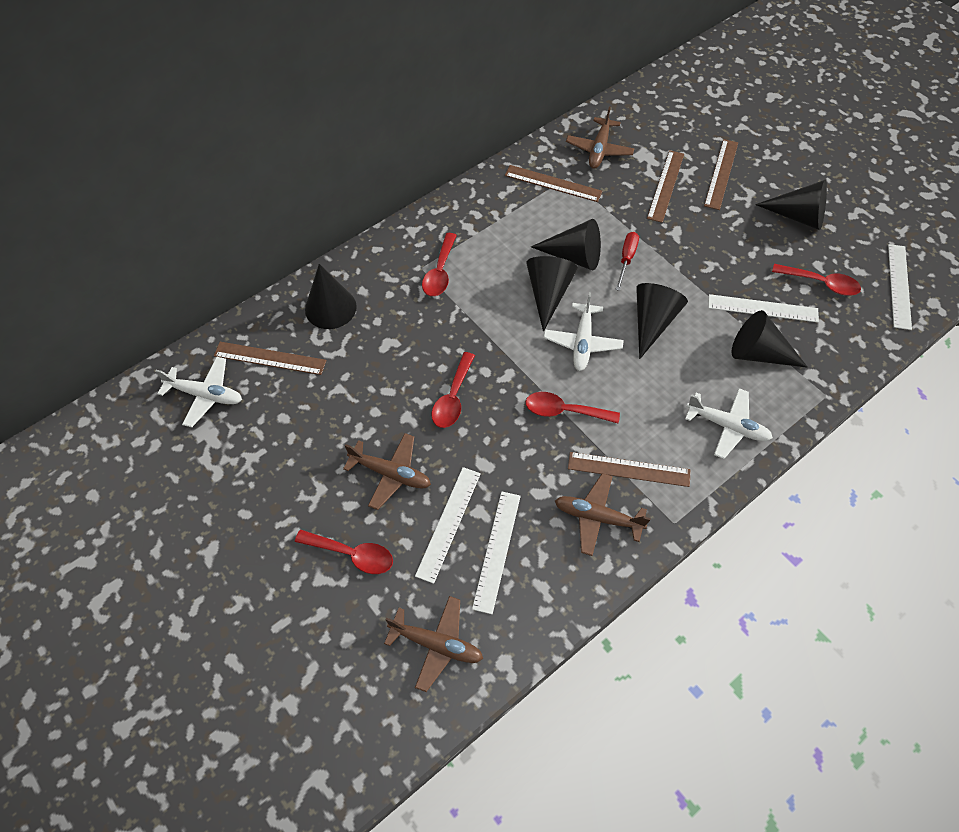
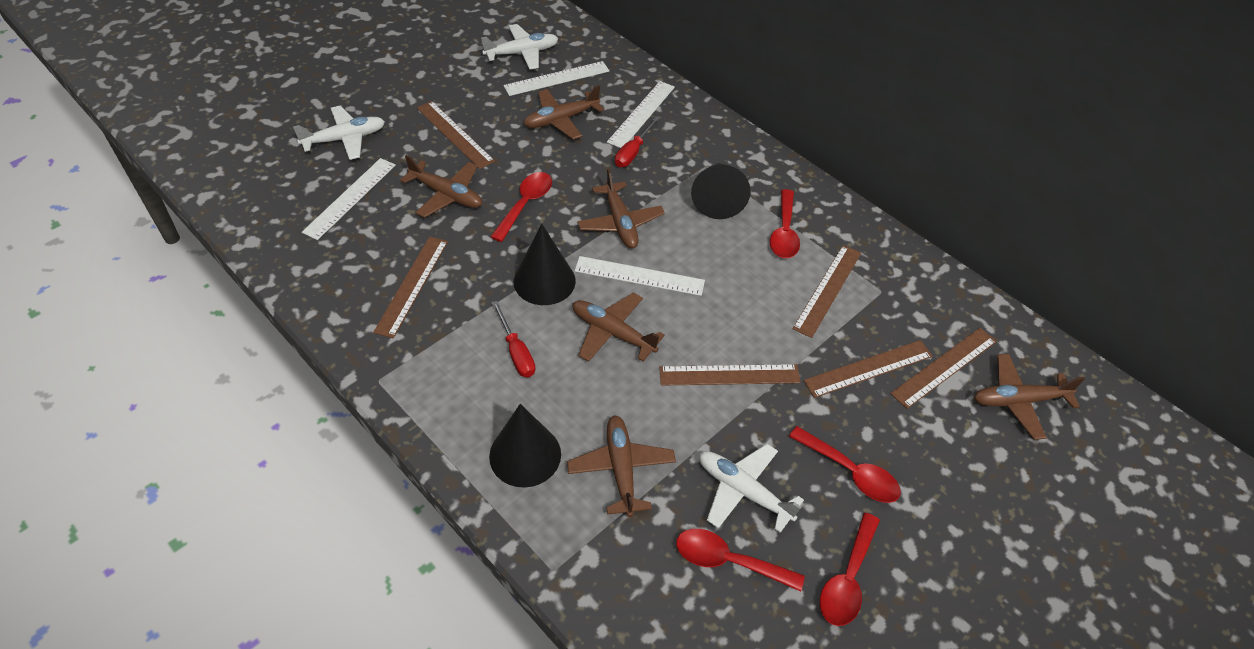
black cone: 6 -> 3
brown plane: 4 -> 6
brown ruler: 5 -> 6
red screwdriver: 1 -> 2

